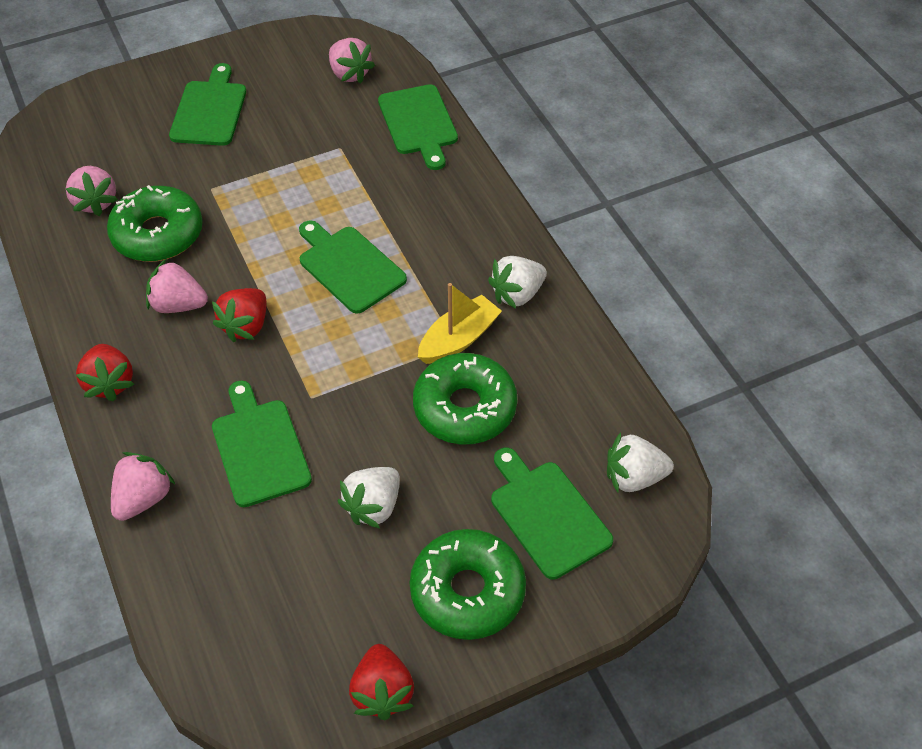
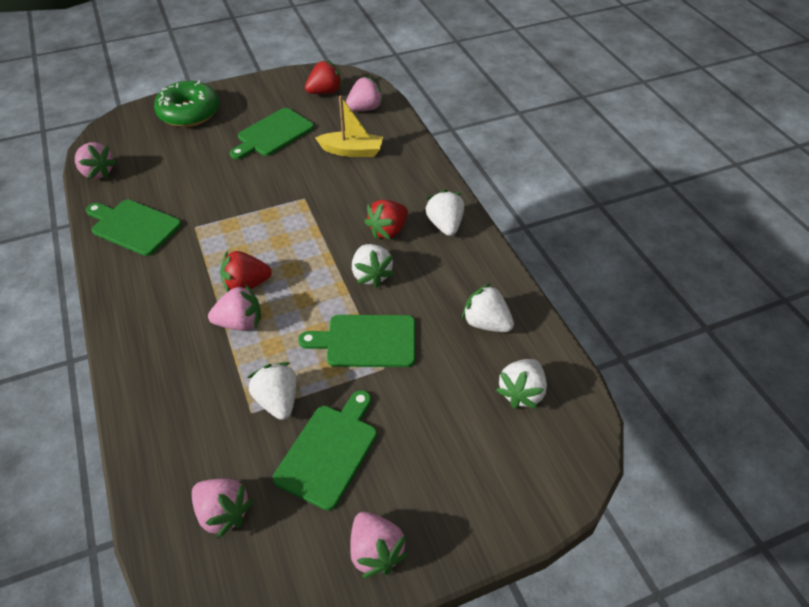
green cutting board: 5 -> 4
green donut: 3 -> 1
pink strawberry: 4 -> 5
white strawberry: 3 -> 5

